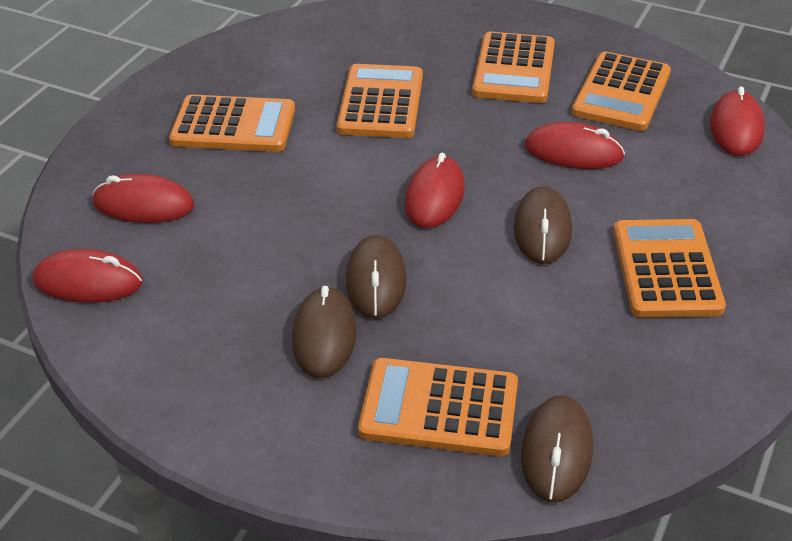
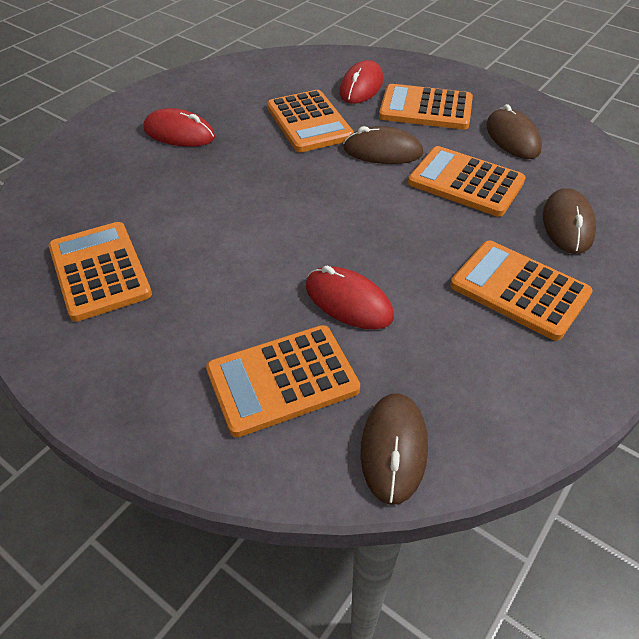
red mouse: 5 -> 3

